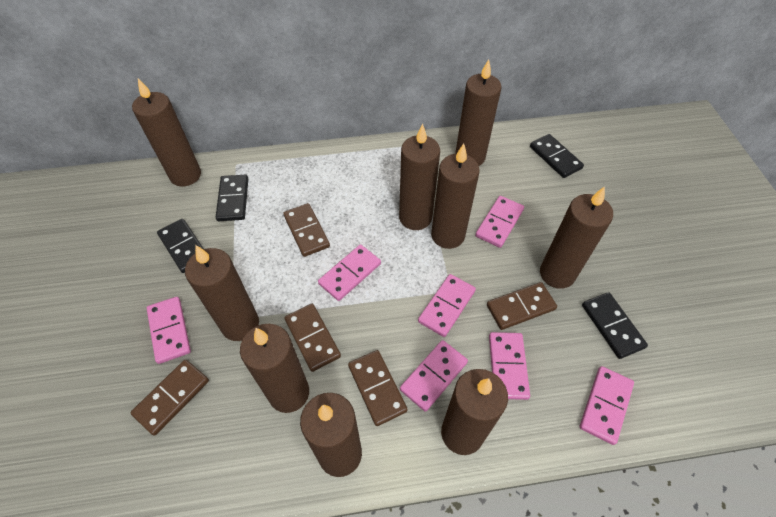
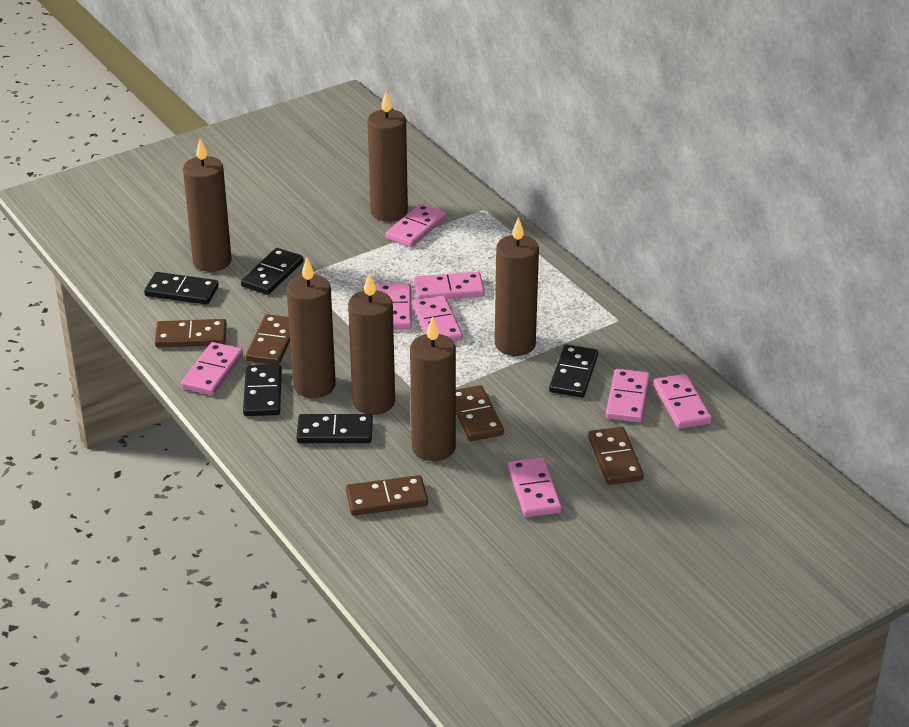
black domino: 4 -> 5
brown candle: 9 -> 6
pink domino: 7 -> 8

